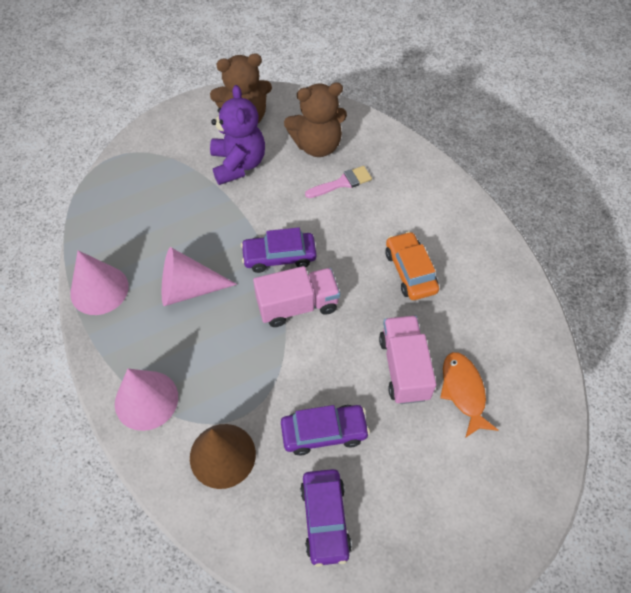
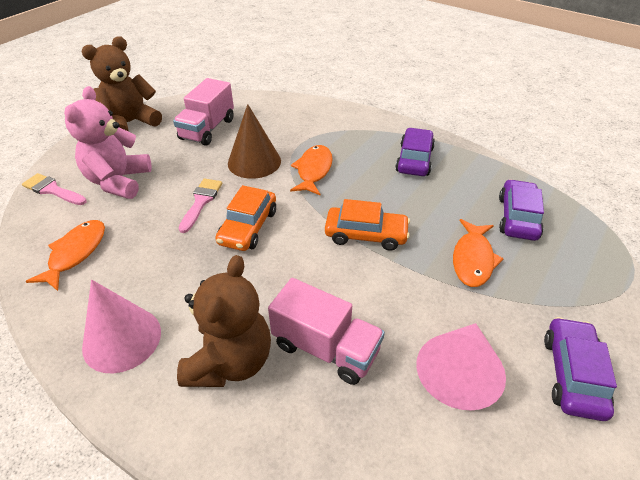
orange car: 1 -> 2
orange fish: 1 -> 3
pink brush: 1 -> 2
pink cone: 3 -> 2
pink teddy bear: 0 -> 1
purple teddy bear: 1 -> 0

